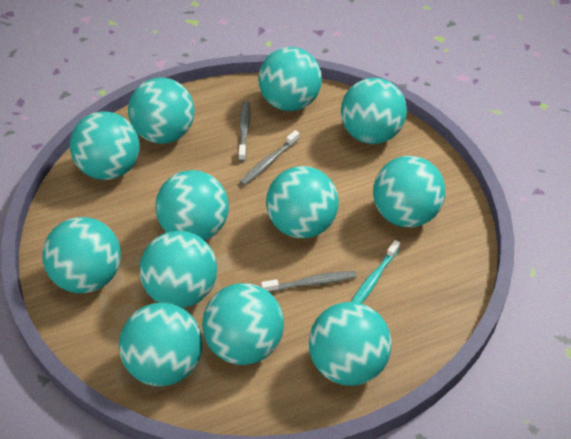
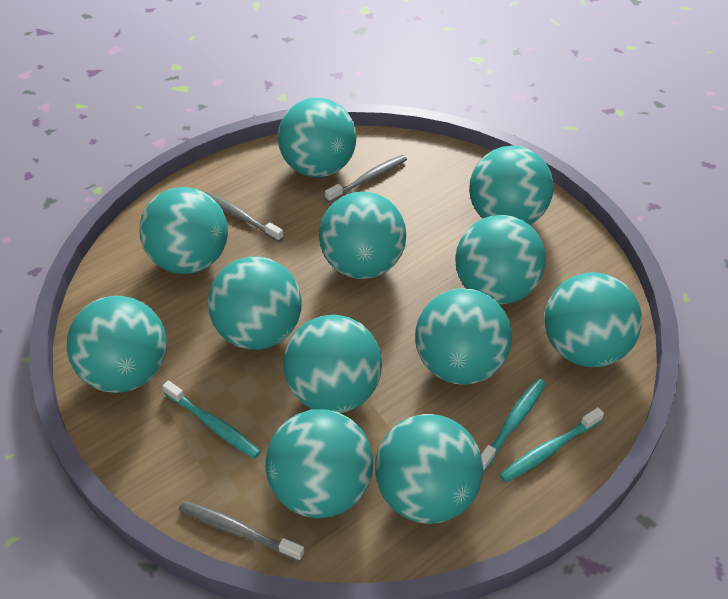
turquoise toothbrush: 1 -> 3

